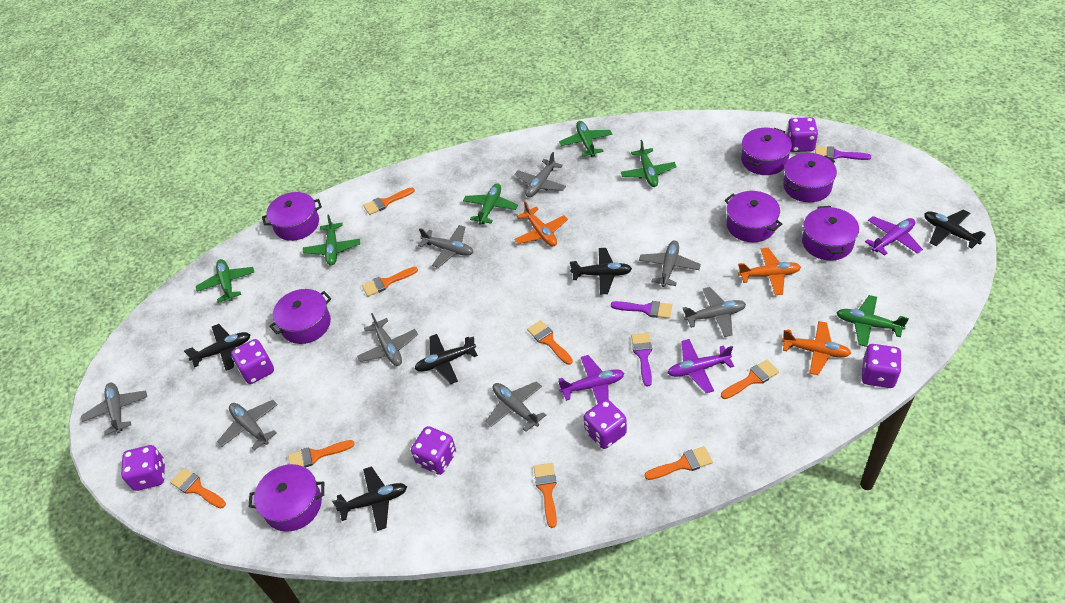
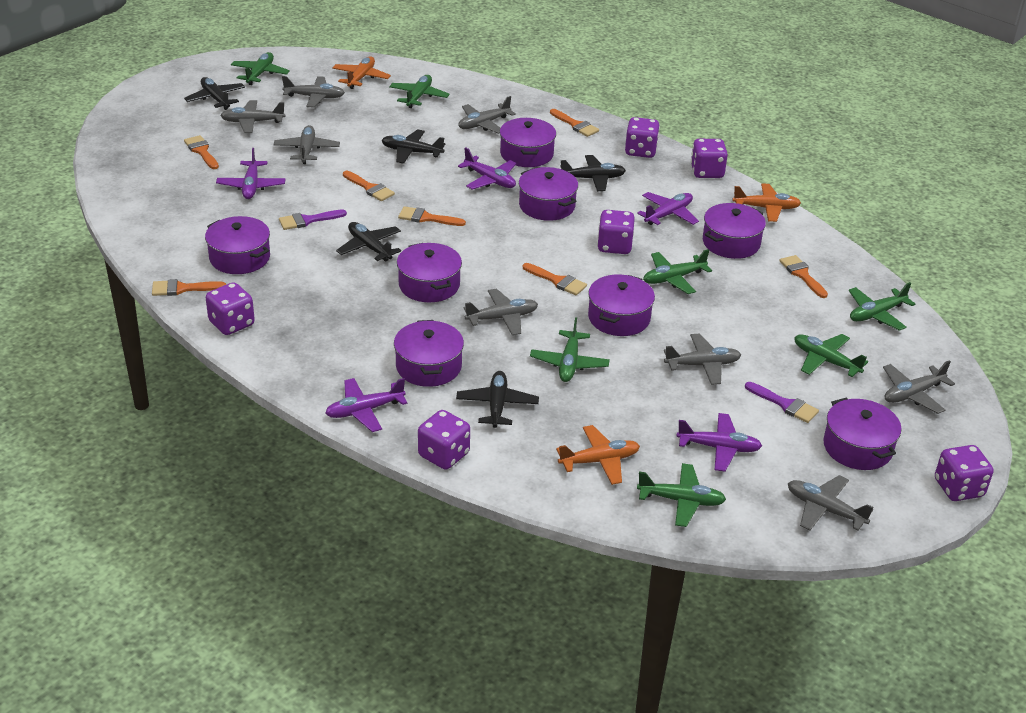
green plane: 6 -> 7
orange brush: 8 -> 7
purple brush: 3 -> 2
purple plane: 3 -> 5
purple pot: 7 -> 8

